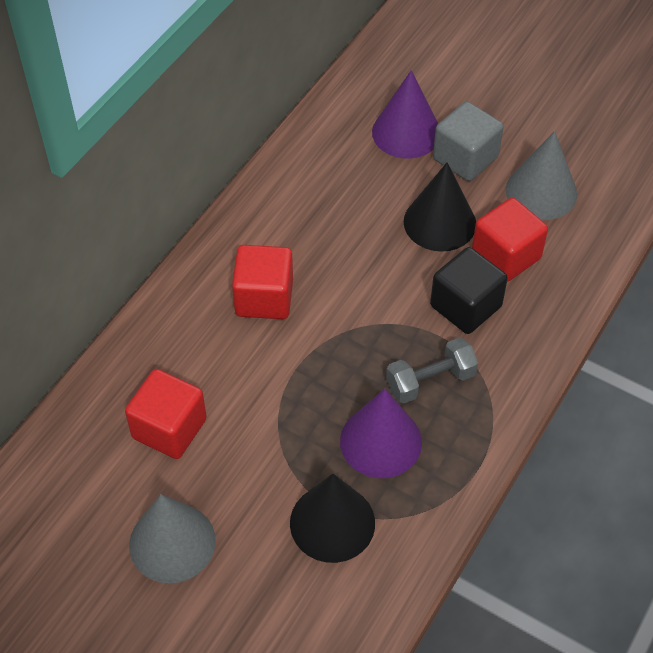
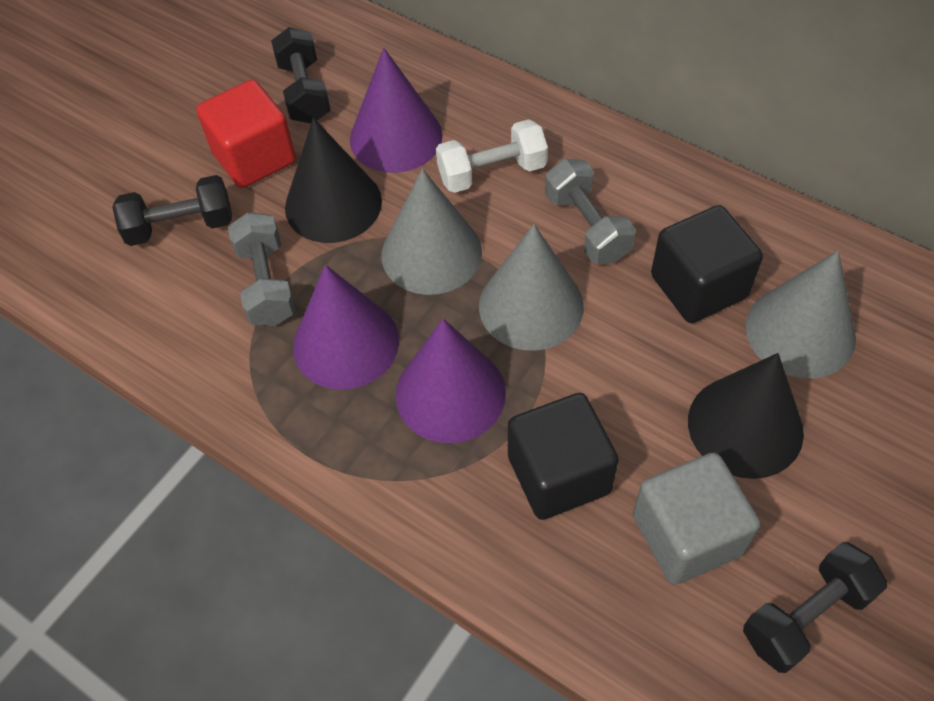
black cube: 1 -> 2
black dumbbell: 0 -> 3
grey cone: 2 -> 3
grey dumbbell: 1 -> 2
purple cone: 2 -> 3
red cube: 3 -> 1
white dumbbell: 0 -> 1

